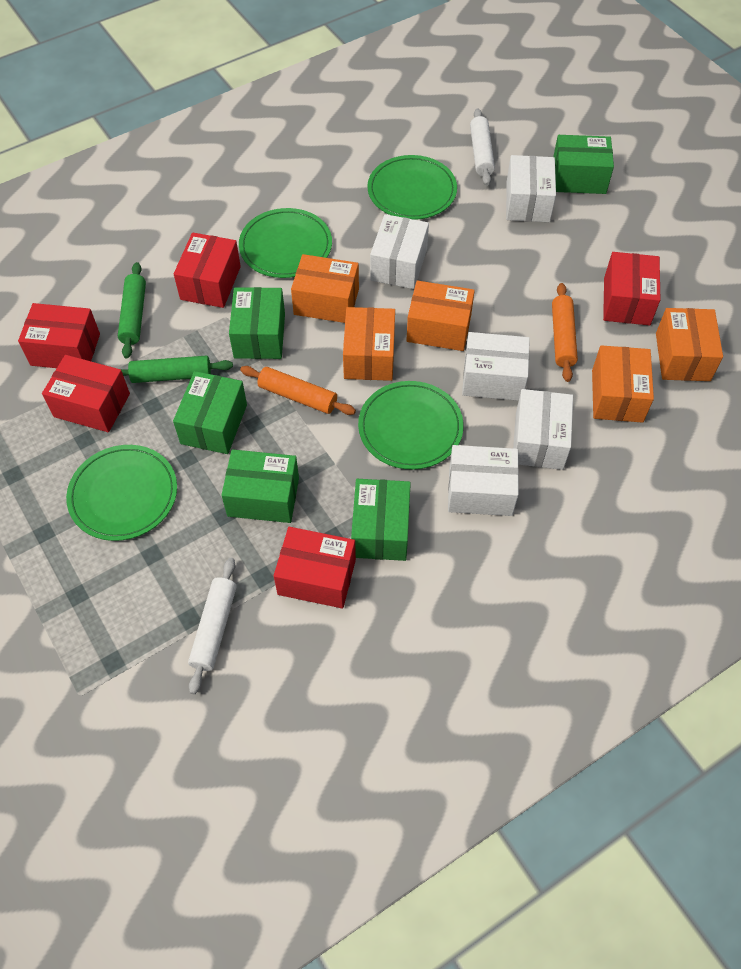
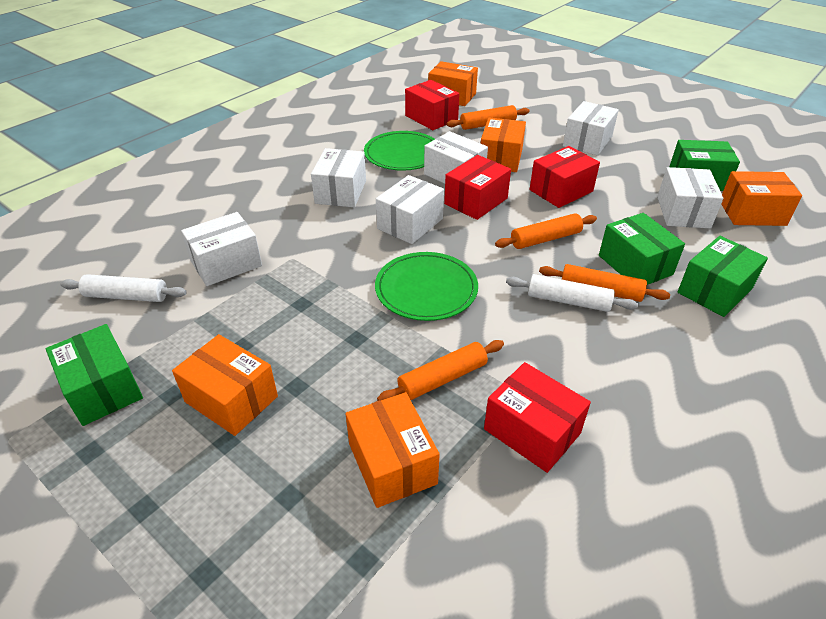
green box: 5 -> 4
green plate: 4 -> 2
green rolling pin: 2 -> 0
orange rolling pin: 2 -> 4
red box: 5 -> 4
white box: 5 -> 6

